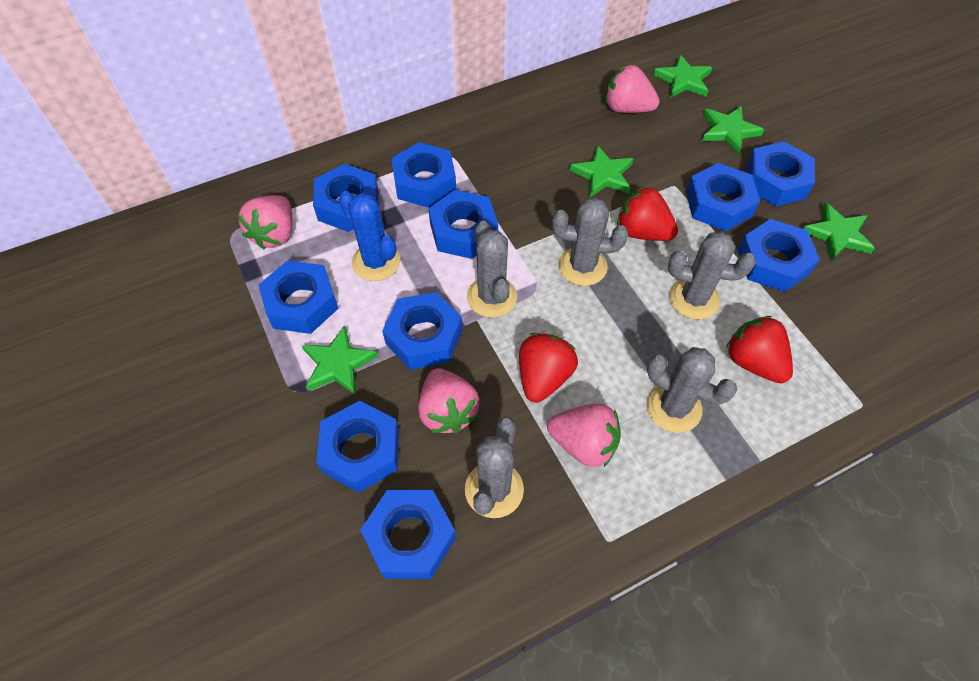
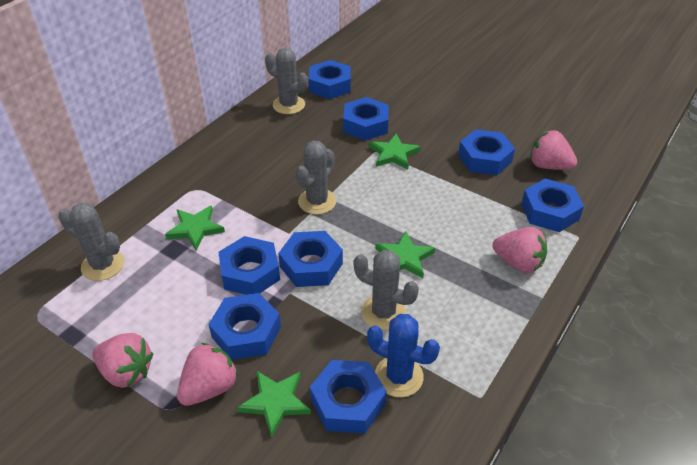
blue nut: 10 -> 8
green star: 5 -> 4
grey cactus: 5 -> 4
red strawberry: 3 -> 0

